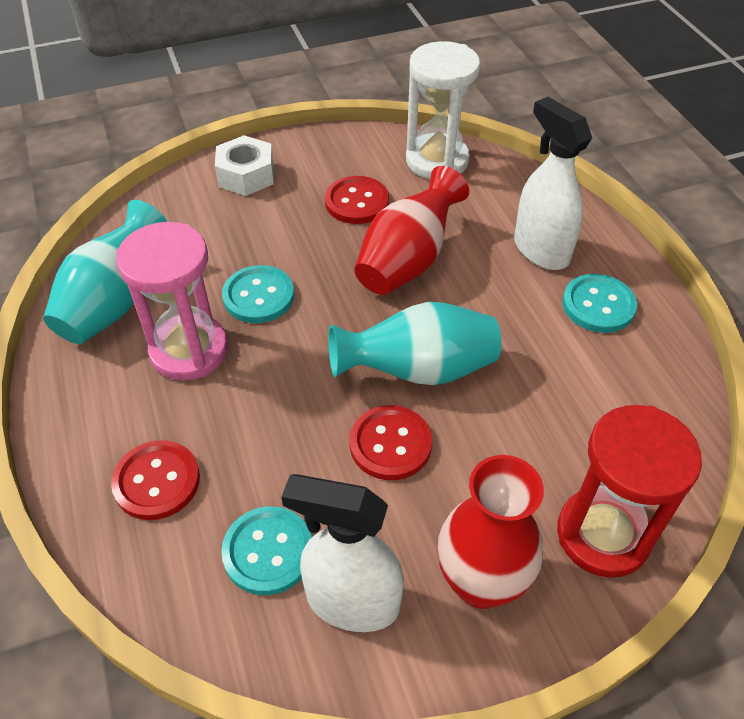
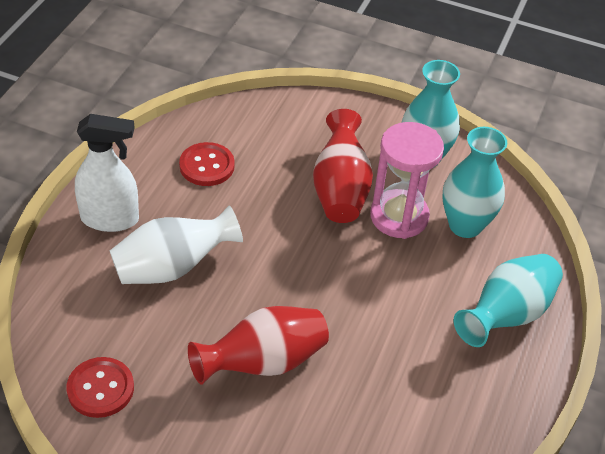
red button: 3 -> 2
red hourglass: 1 -> 0
turquoise button: 3 -> 0
turquoise vase: 2 -> 3
white hourglass: 1 -> 0
white nut: 1 -> 0
white spray bottle: 2 -> 1
white vase: 0 -> 1

